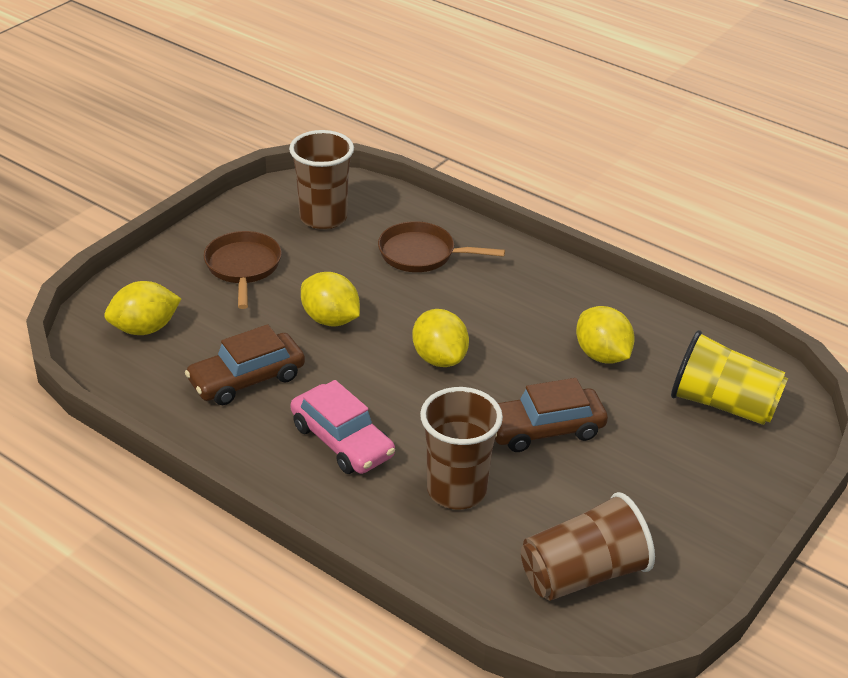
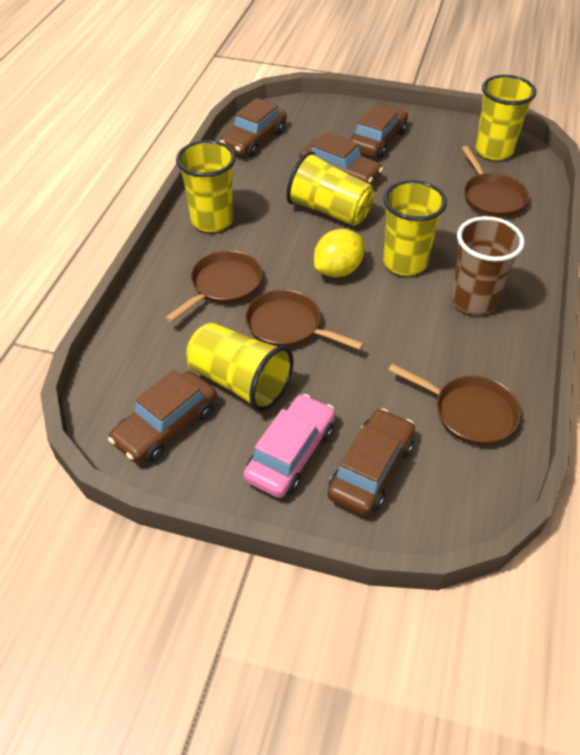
brown car: 2 -> 5
brown cup: 3 -> 1
brown pan: 2 -> 4
yellow cup: 1 -> 5
yellow lemon: 4 -> 1

